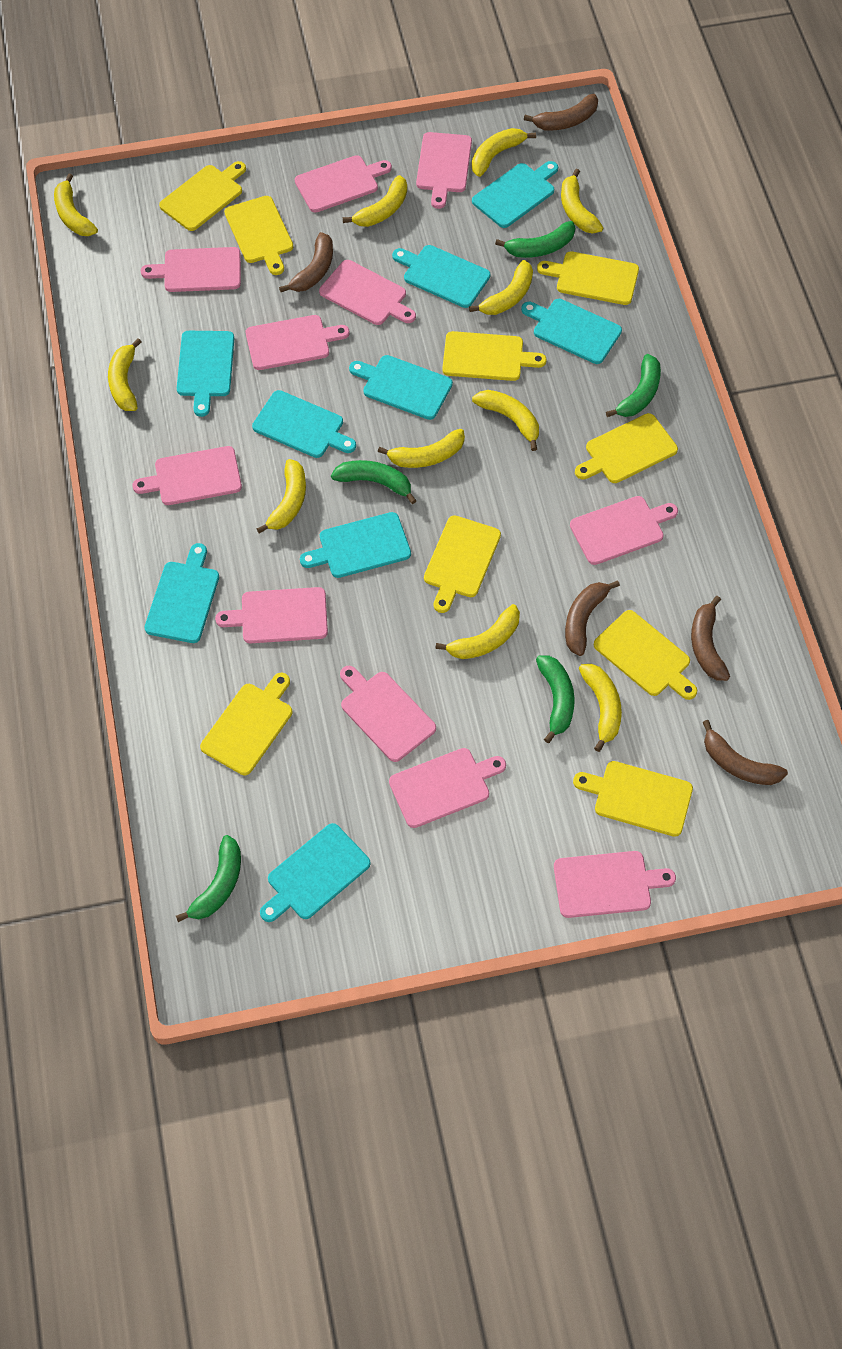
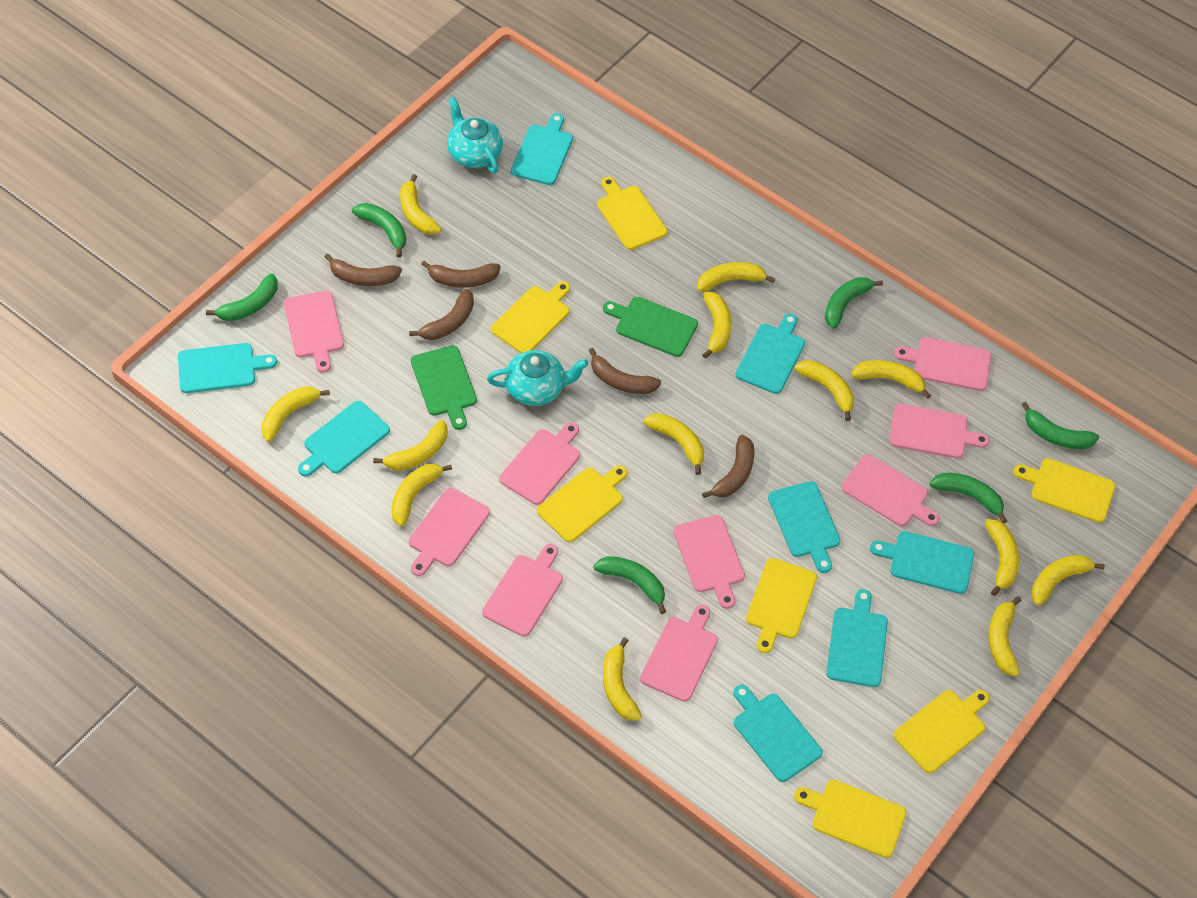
green banana: 5 -> 6
green cutting board: 0 -> 2
pink cutting board: 11 -> 9
turquoise cutting board: 9 -> 8
turquoise teapot: 0 -> 2
yellow banana: 11 -> 13
yellow cutting board: 9 -> 7

